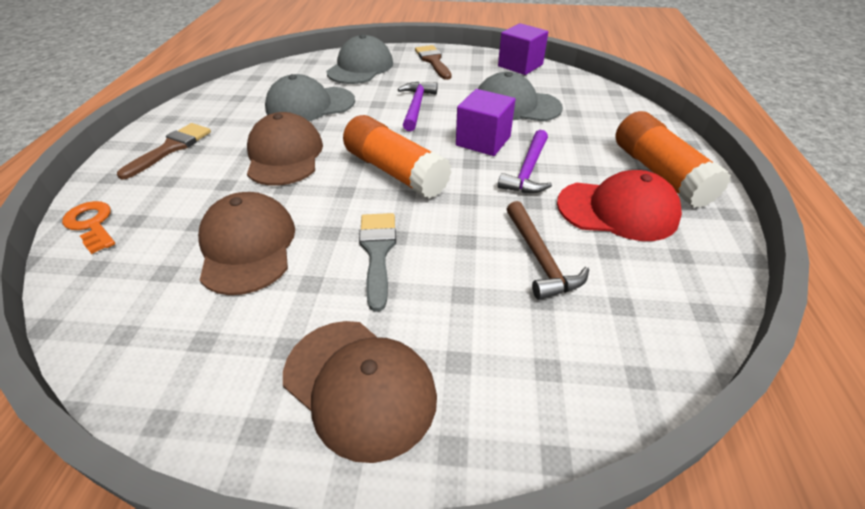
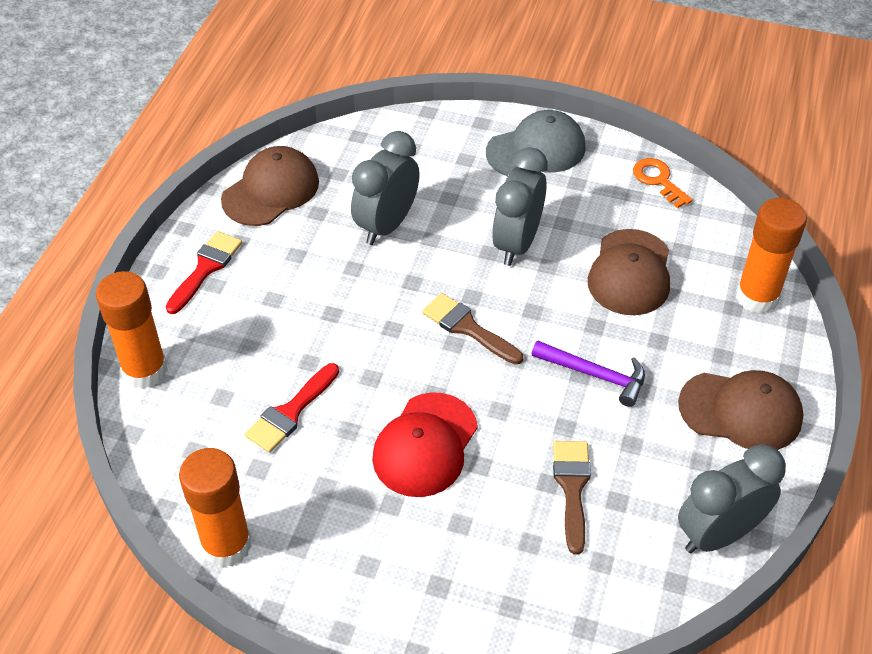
brown hammer: 1 -> 0
grey brush: 1 -> 0
grey cap: 3 -> 1
grey clock: 0 -> 3
orange glue stick: 2 -> 3
purple cube: 2 -> 0
purple hammer: 2 -> 1
red brush: 0 -> 2

